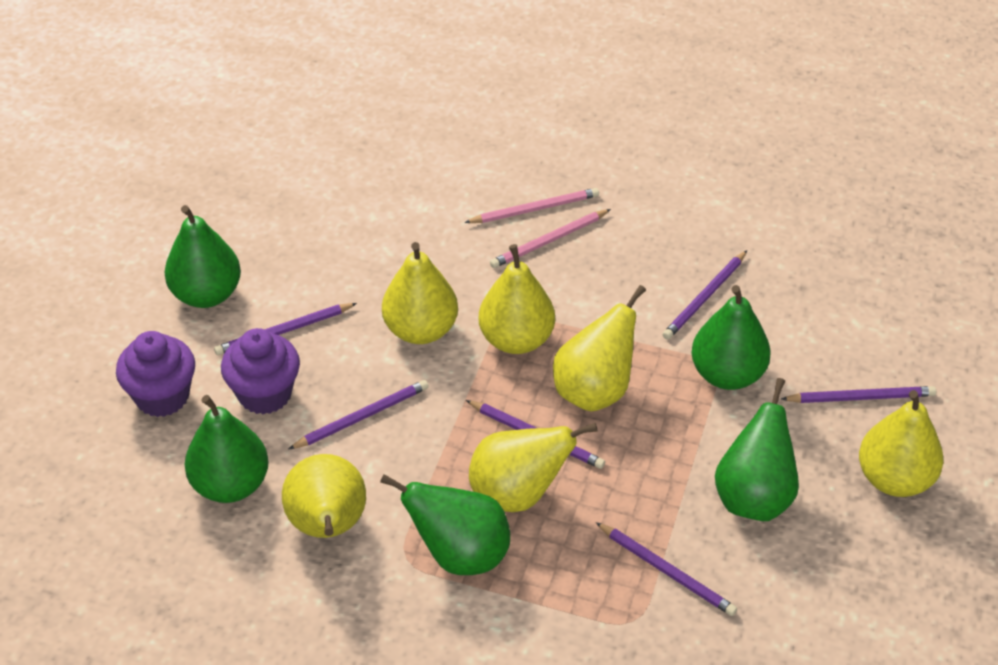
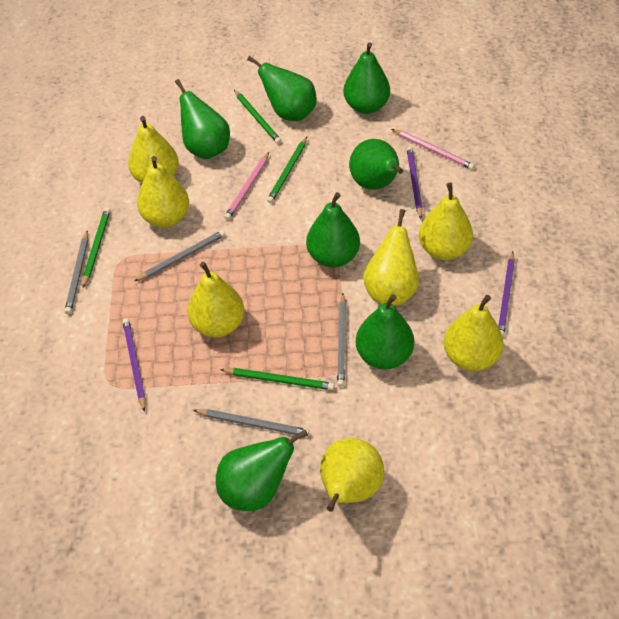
green pear: 5 -> 7
green pencil: 0 -> 4
grey pencil: 0 -> 4
purple cupcake: 2 -> 0
purple pencil: 6 -> 3
yellow pear: 6 -> 7

